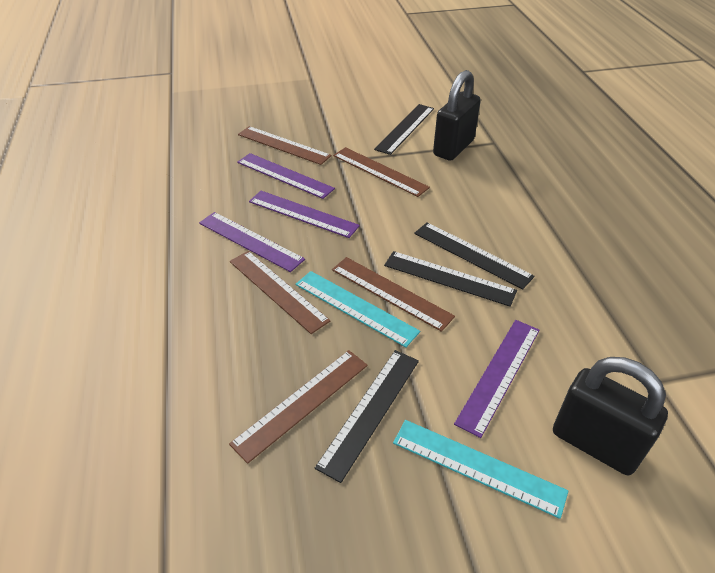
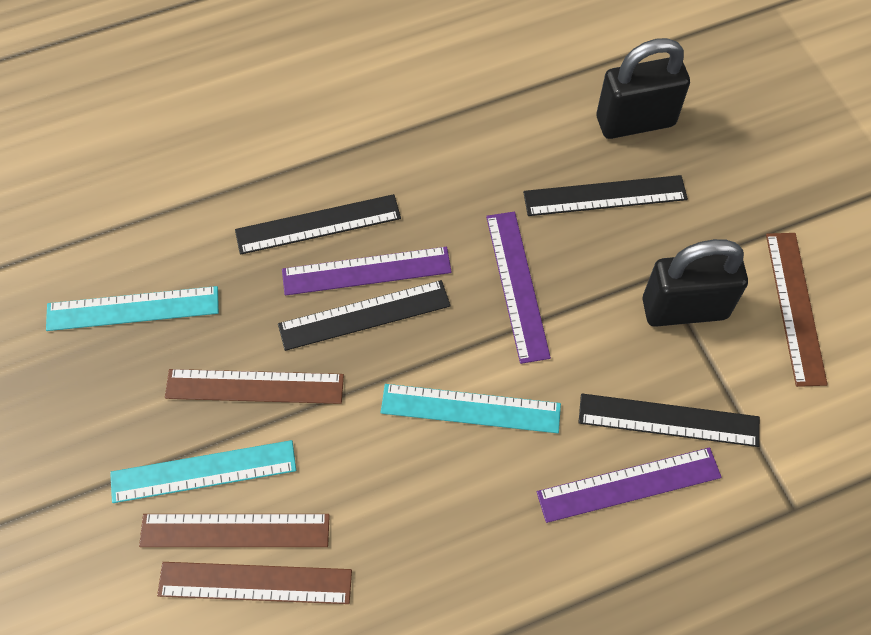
brown ruler: 5 -> 4
purple ruler: 4 -> 3
turquoise ruler: 2 -> 3

